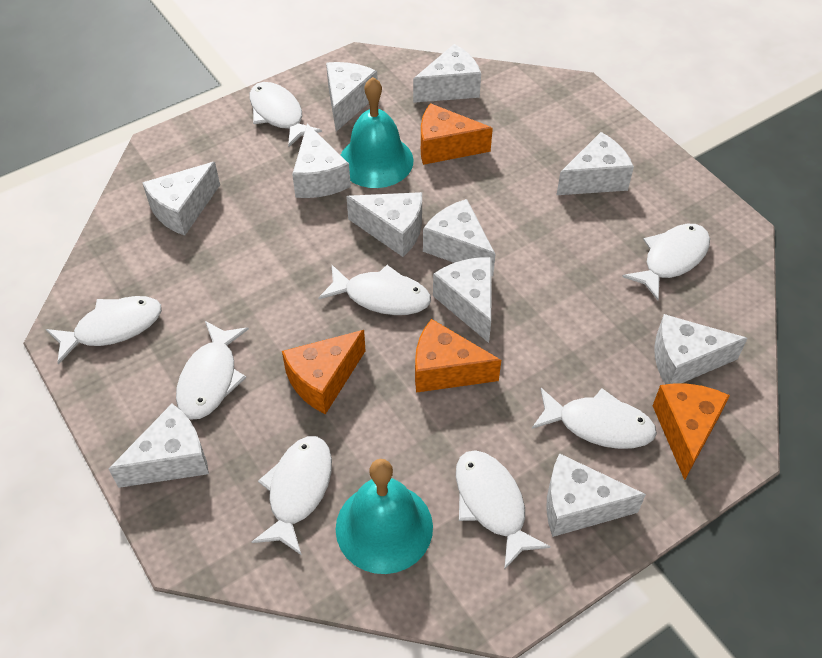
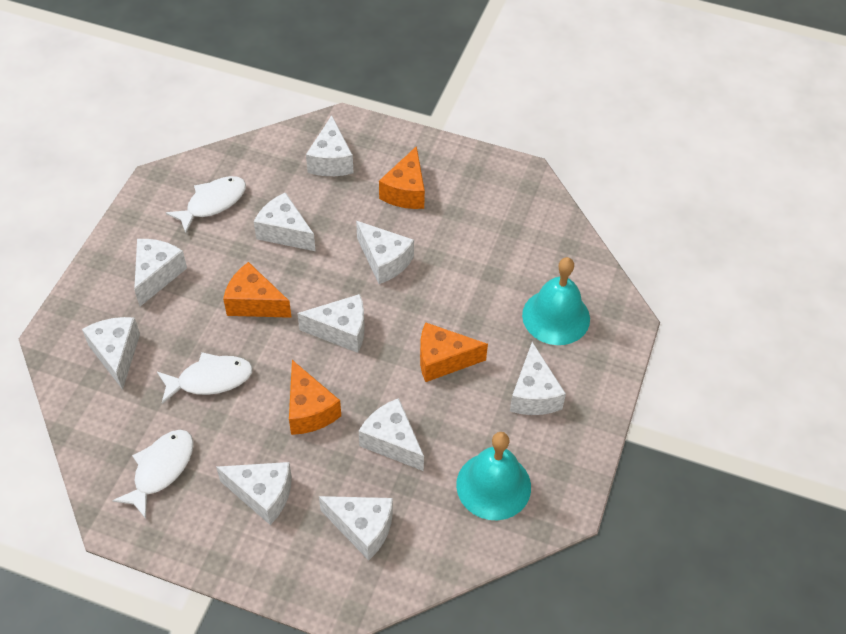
white cheese: 11 -> 10
white fish: 8 -> 3

